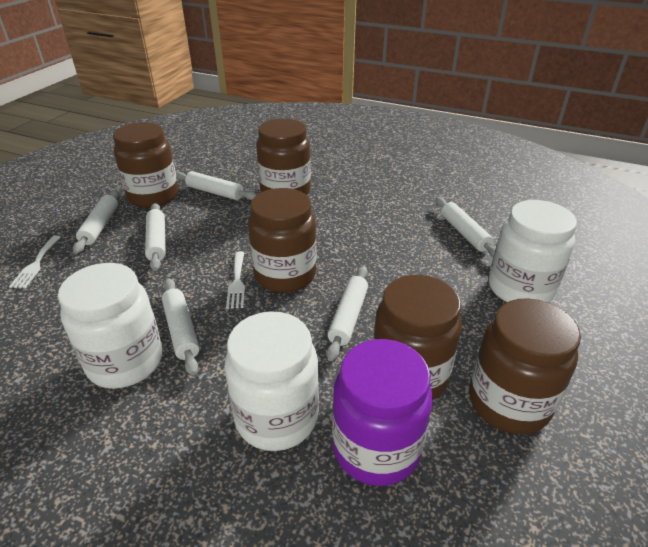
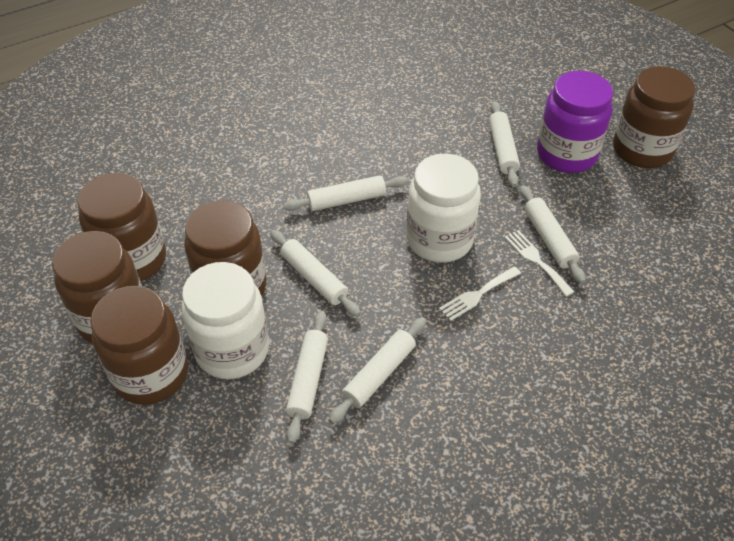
white jar: 3 -> 2

